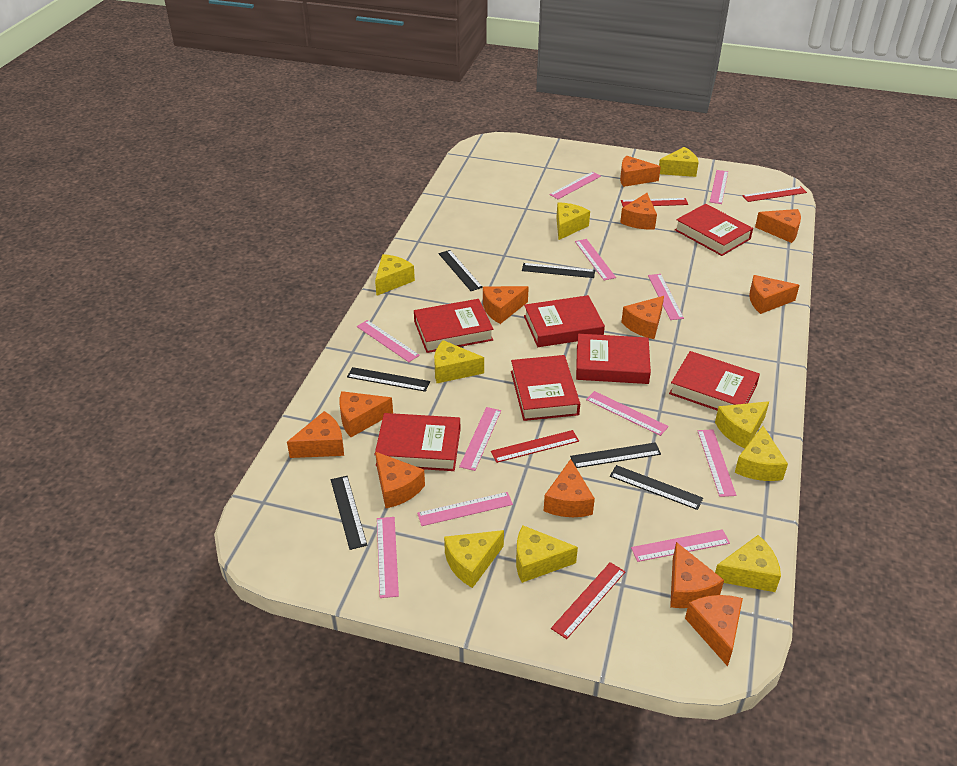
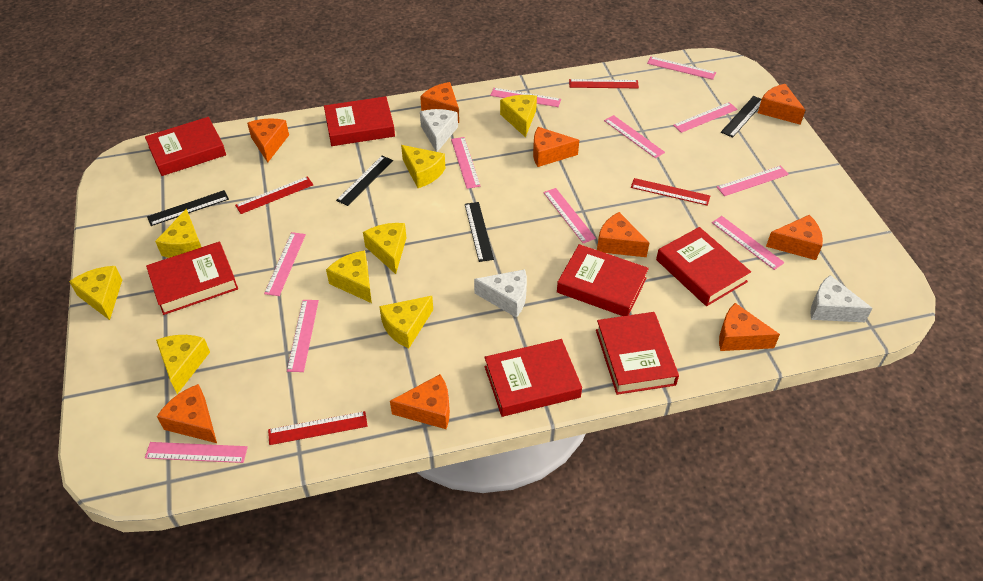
black ruler: 6 -> 4
orange cheese: 12 -> 9
white cheese: 0 -> 3
yellow cheese: 9 -> 8

